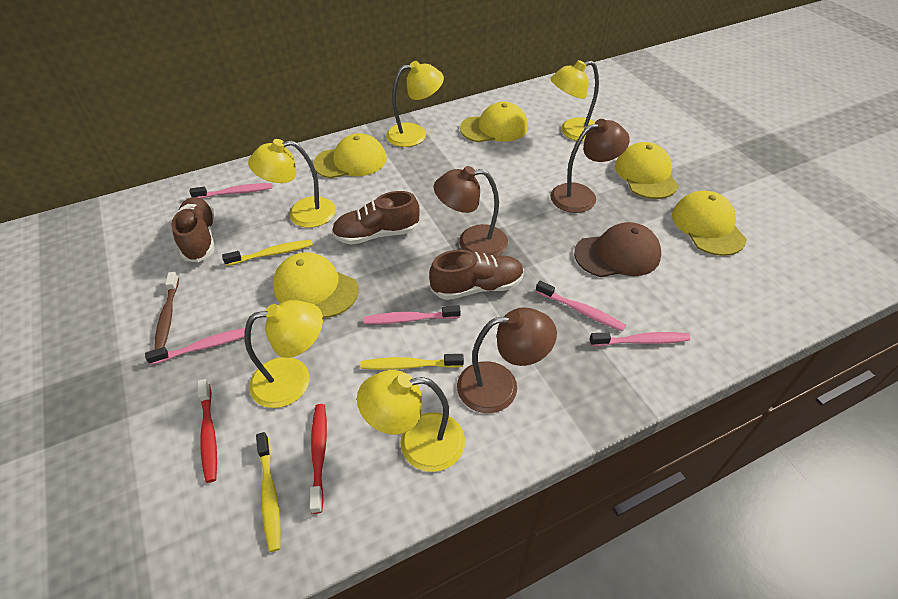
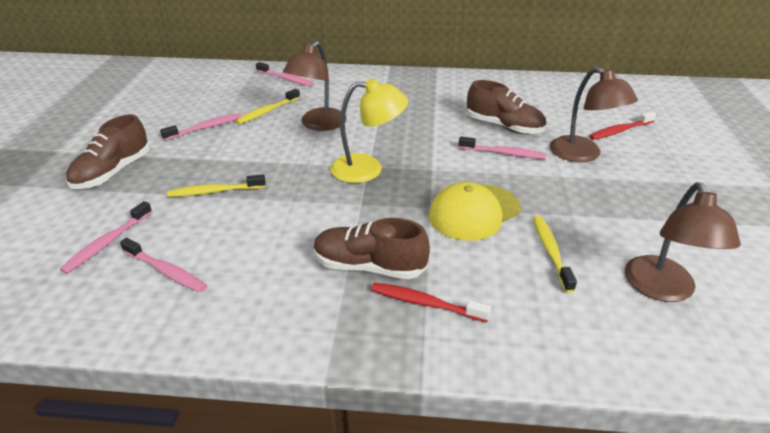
brown cap: 1 -> 0
brown toothbrush: 1 -> 0
yellow cap: 5 -> 1
yellow lamp: 5 -> 1

